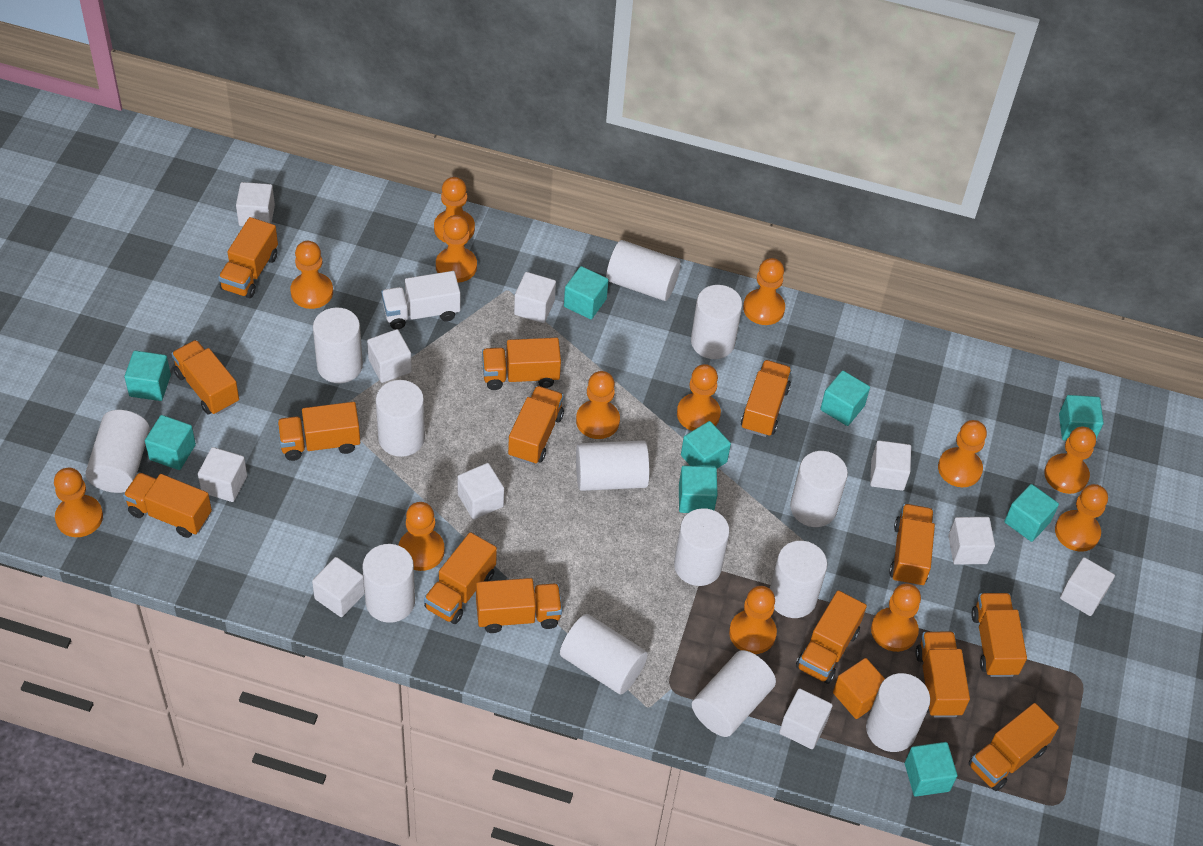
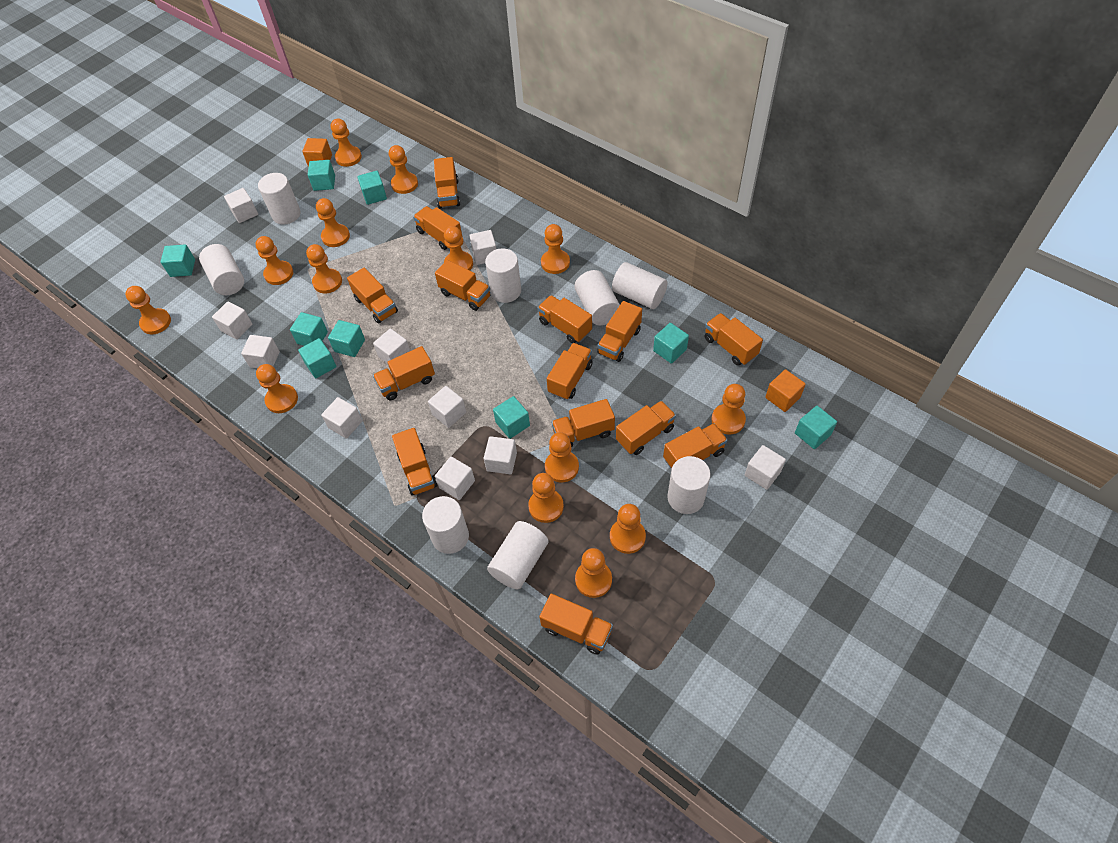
orange cube: 1 -> 2
orange pawn: 13 -> 14
white cylinder: 13 -> 8
white truck: 1 -> 0

